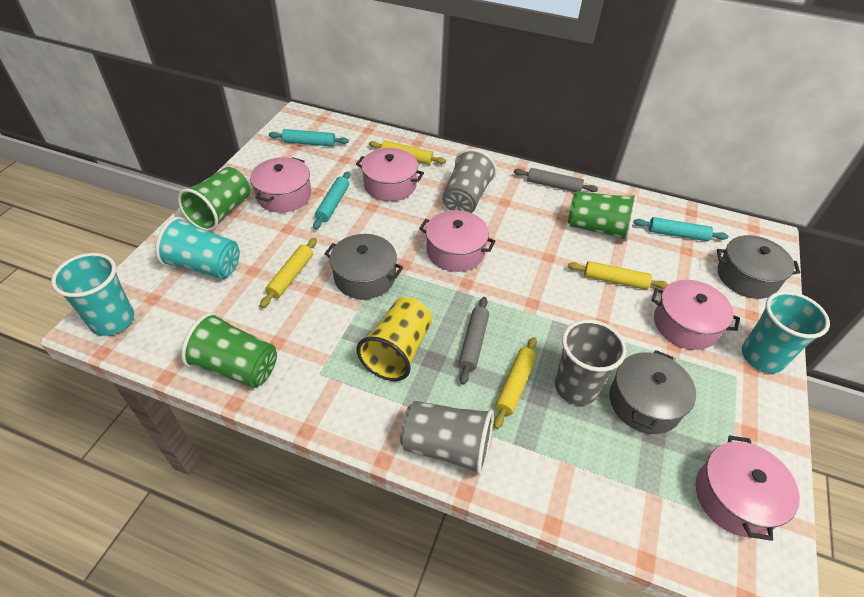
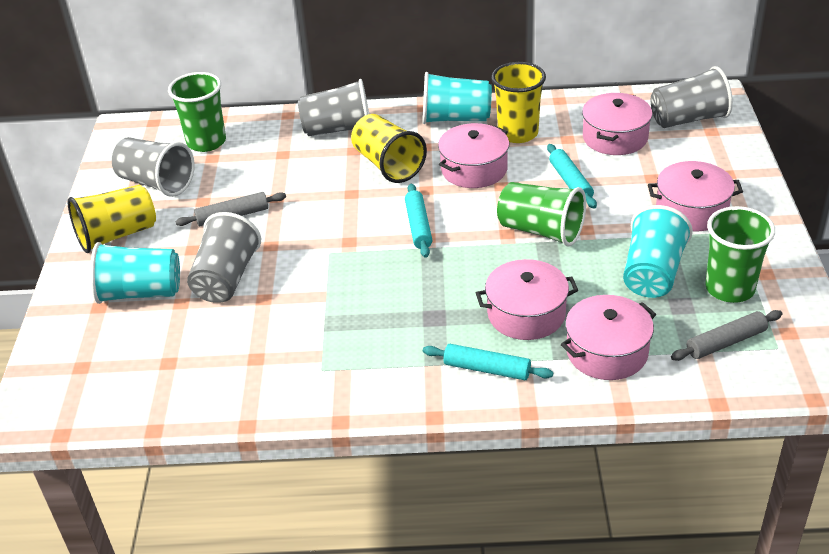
grey cup: 3 -> 4
grey pot: 3 -> 0
yellow cup: 1 -> 3
yellow rolling pin: 4 -> 0

